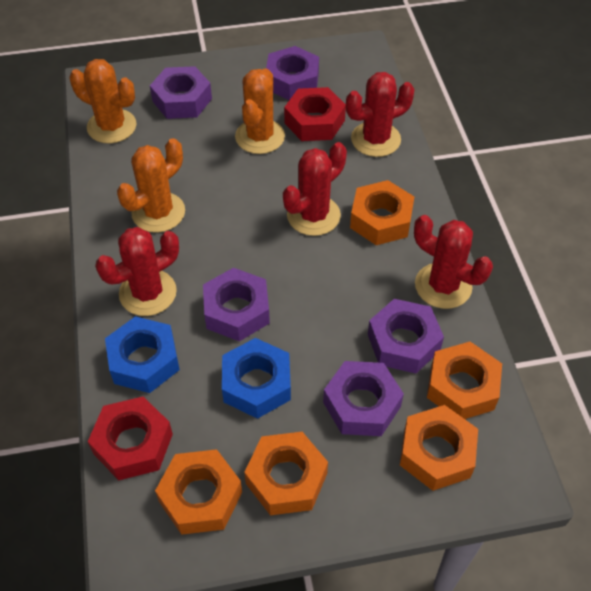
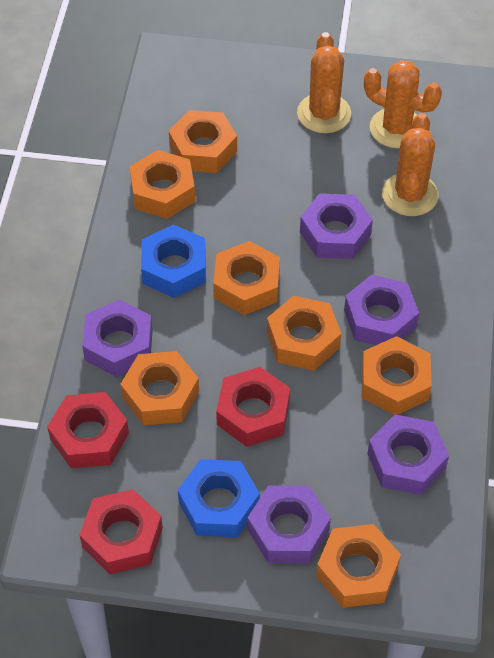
orange nut: 5 -> 7
red cactus: 4 -> 0
red nut: 2 -> 3

